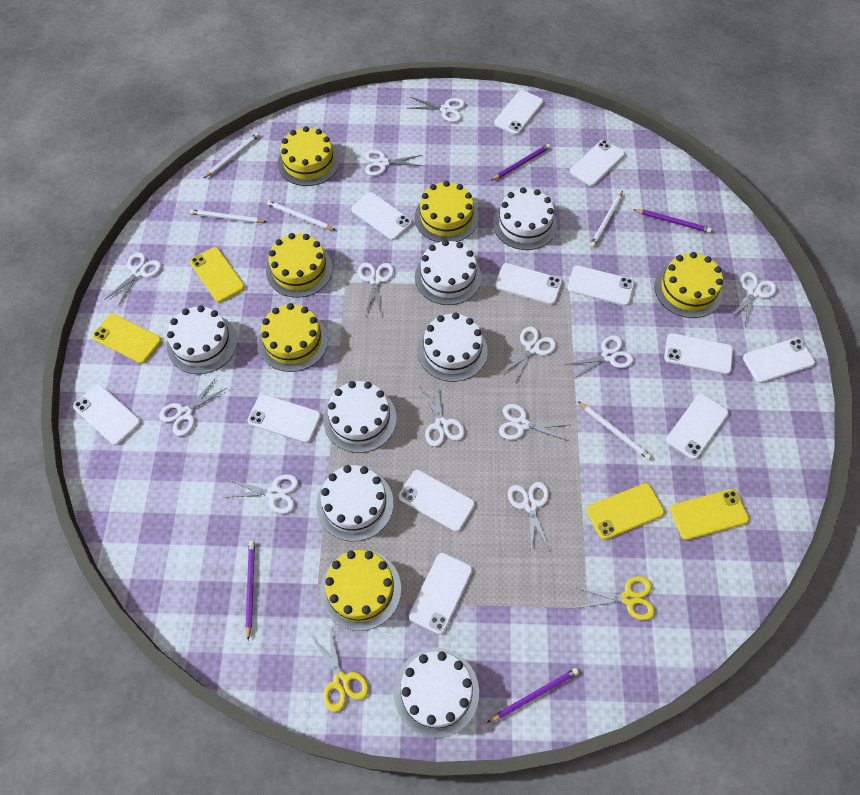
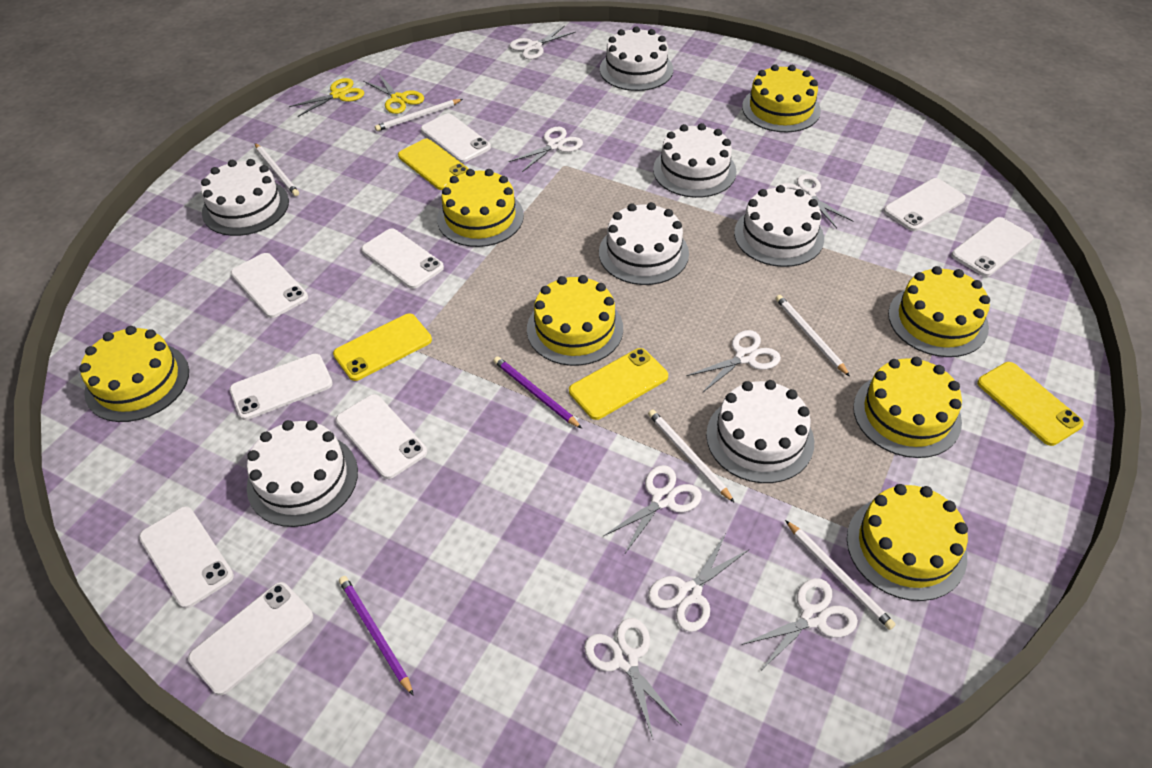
purple pencil: 4 -> 2
white phone: 12 -> 9
white scissors: 12 -> 8
yellow cake: 6 -> 7

